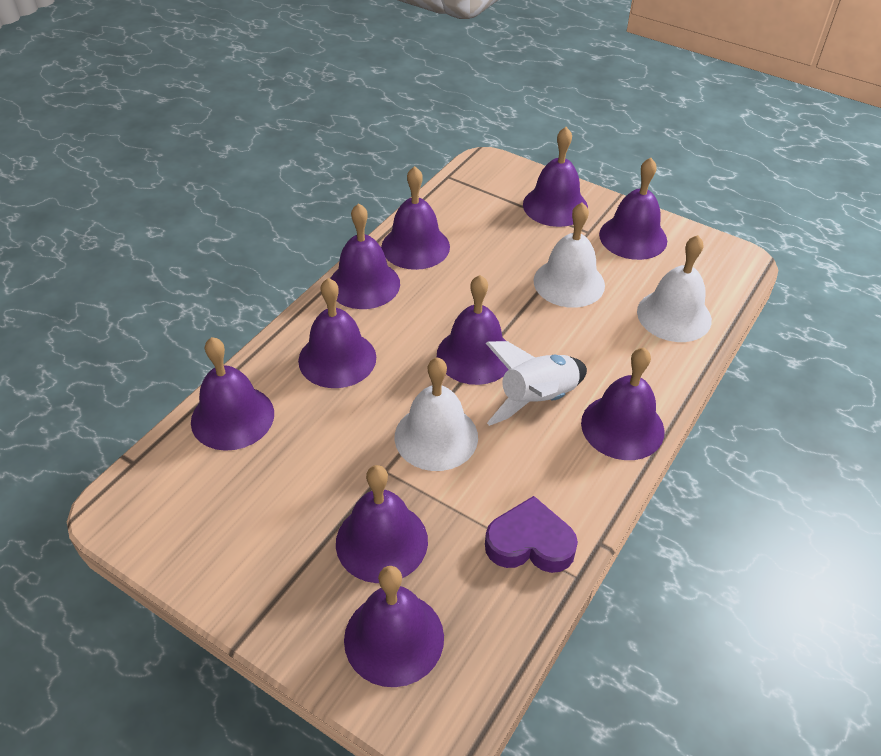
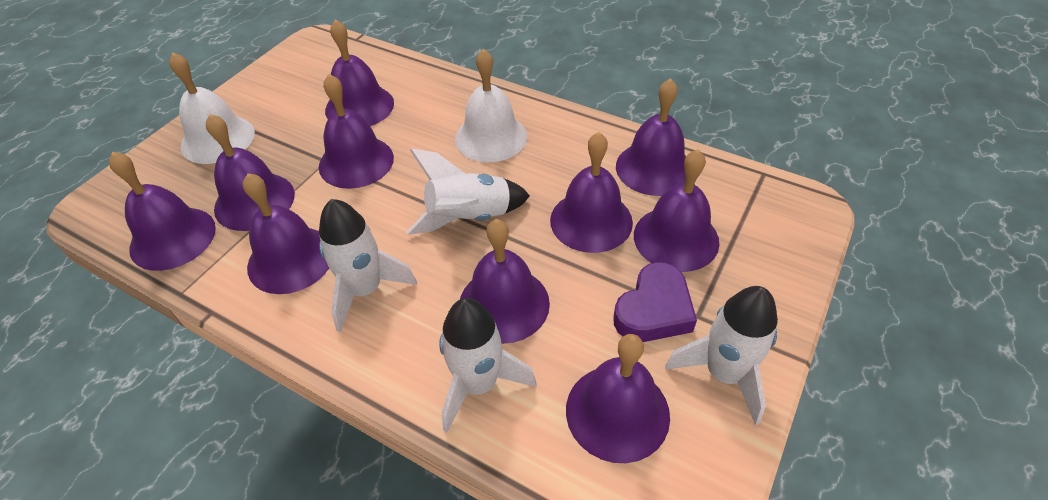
white bell: 3 -> 2
white rocket: 1 -> 4

